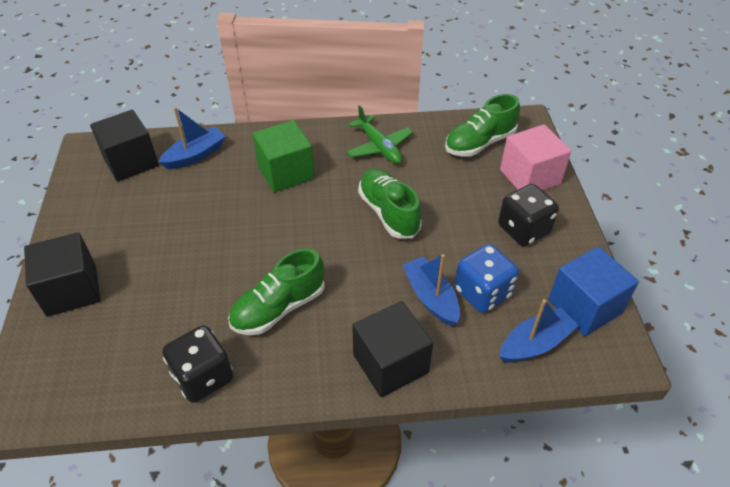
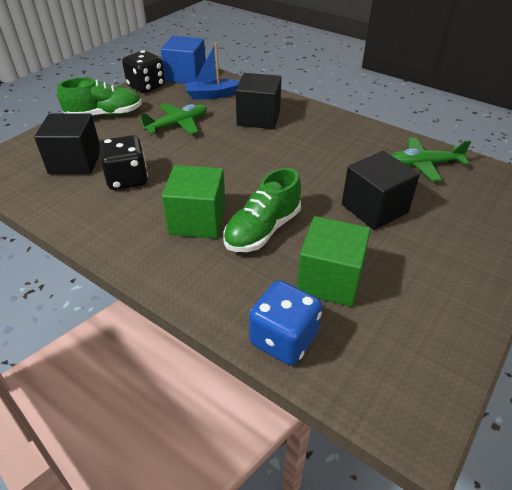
blue boat: 3 -> 1
green cube: 1 -> 2
green plane: 1 -> 2
green shoe: 3 -> 2
pink cube: 1 -> 0

